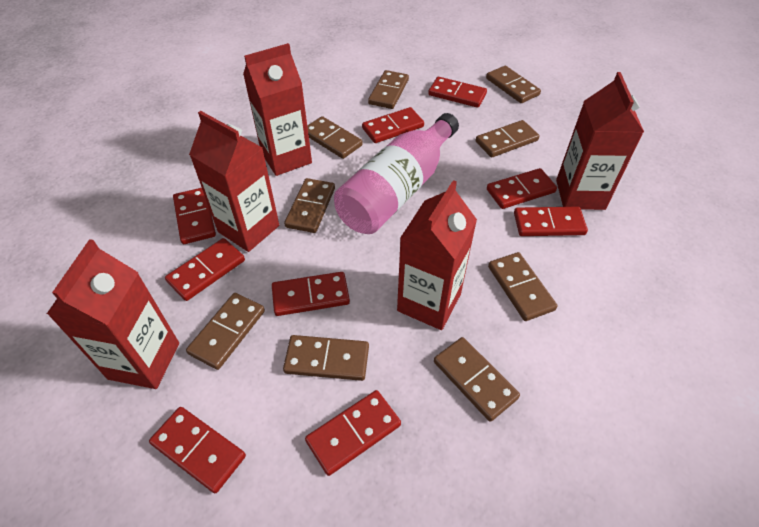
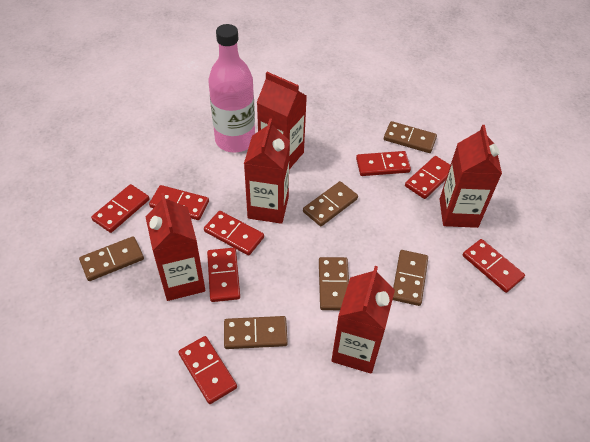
brown domino: 9 -> 6
red domino: 9 -> 8

